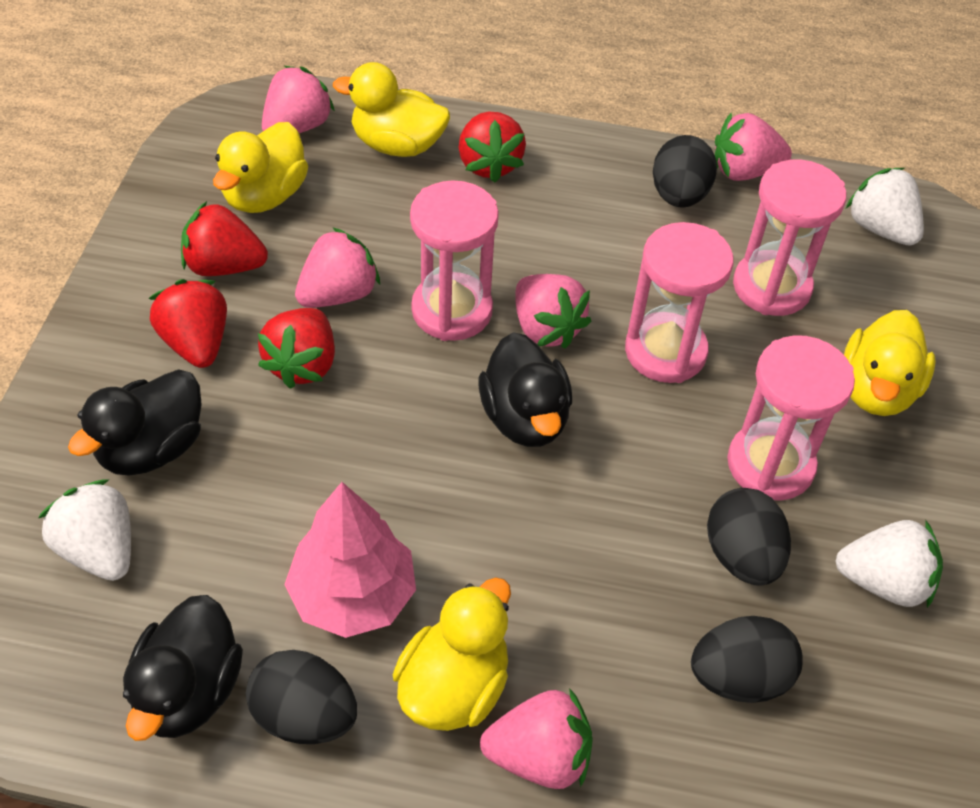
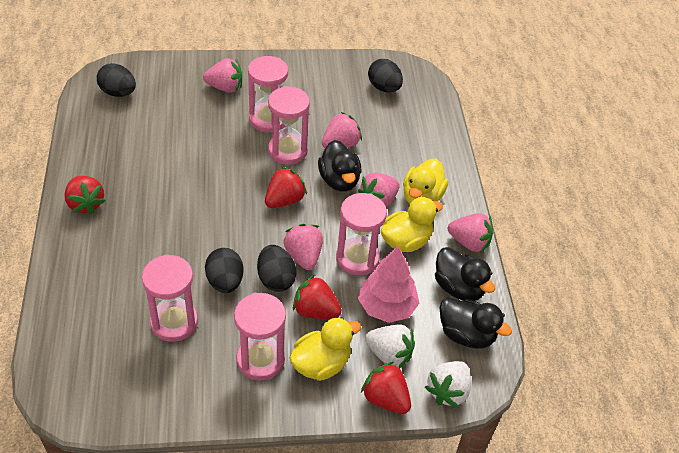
pink hourglass: 4 -> 5
white strawberry: 3 -> 2
yellow duck: 4 -> 3

